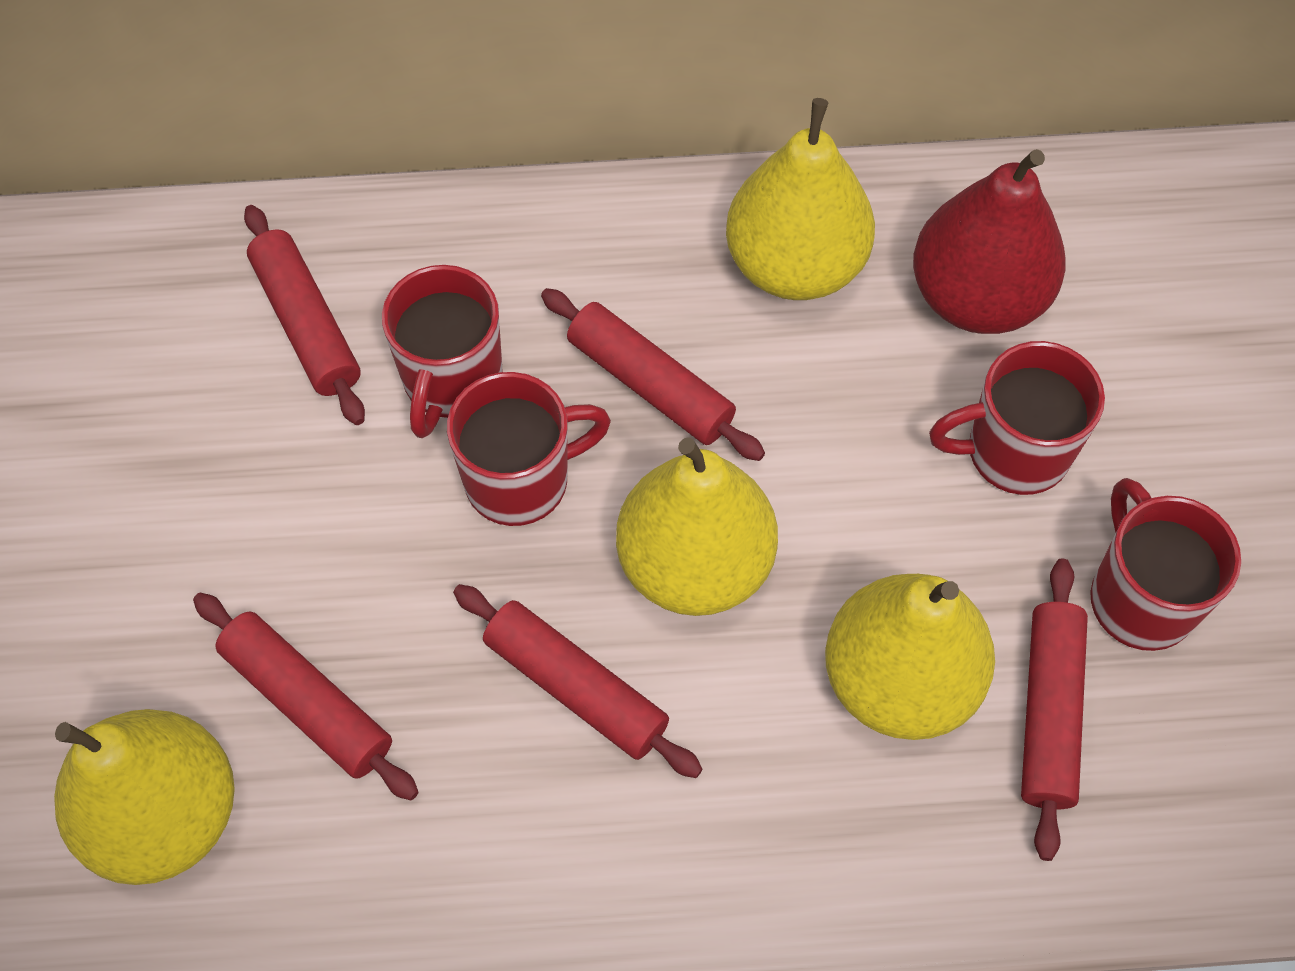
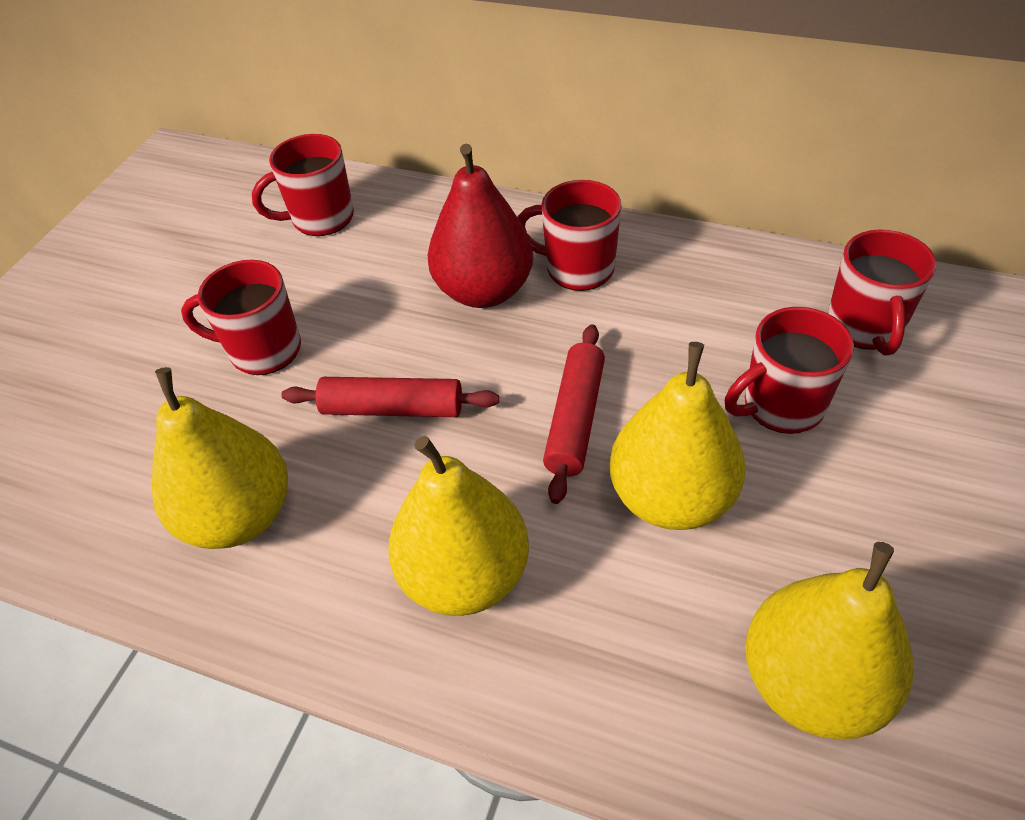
red mug: 4 -> 5
red rolling pin: 5 -> 2

